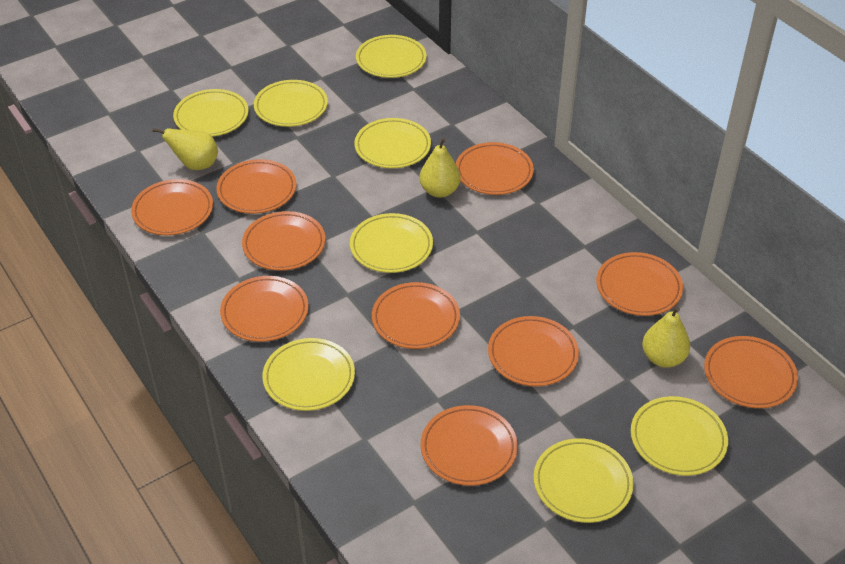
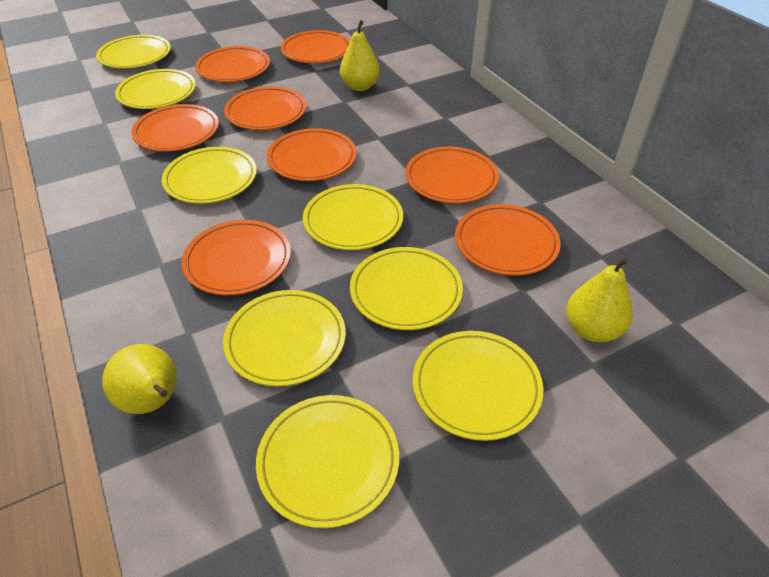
orange plate: 10 -> 8

